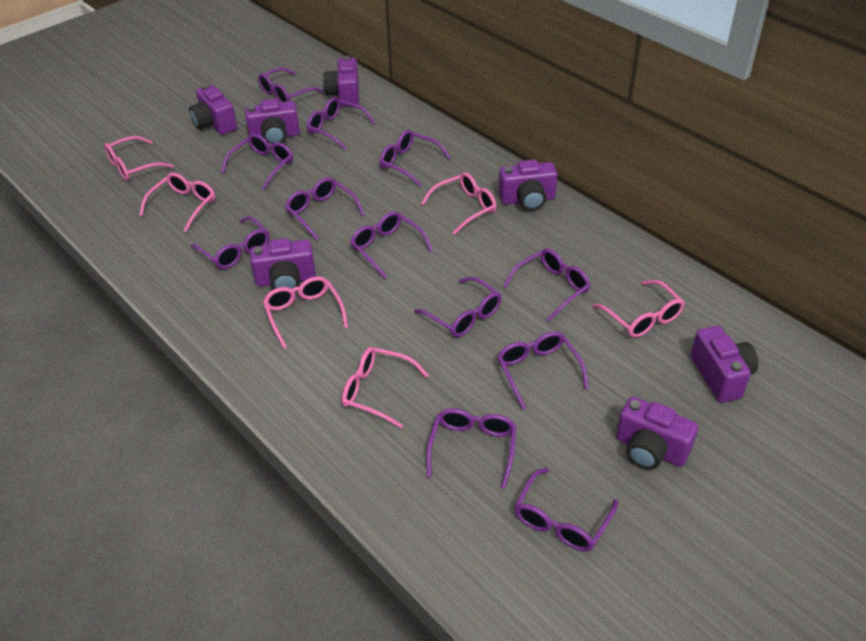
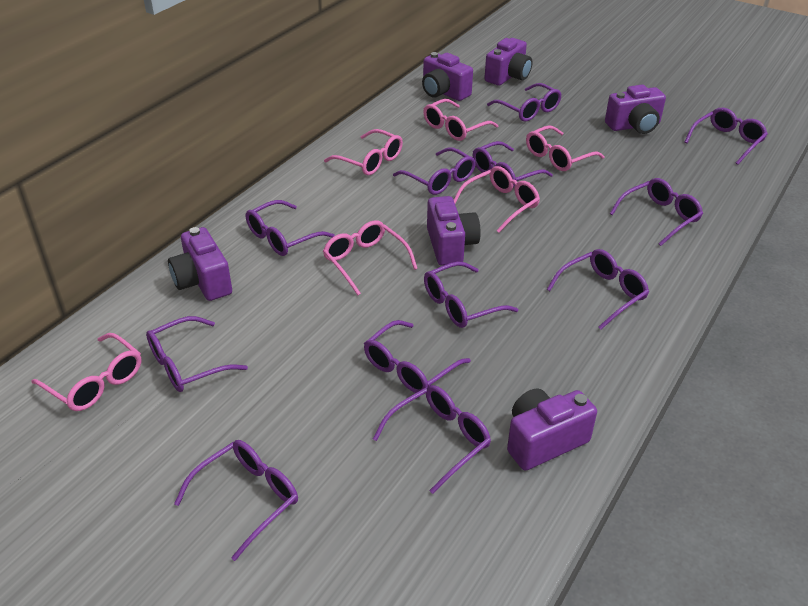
purple camera: 7 -> 6

